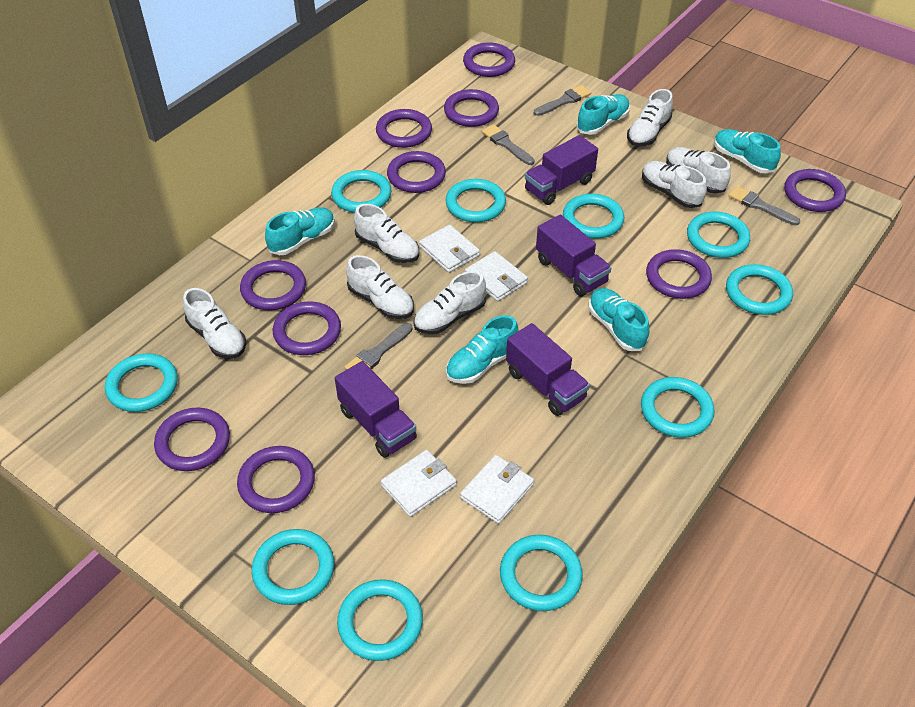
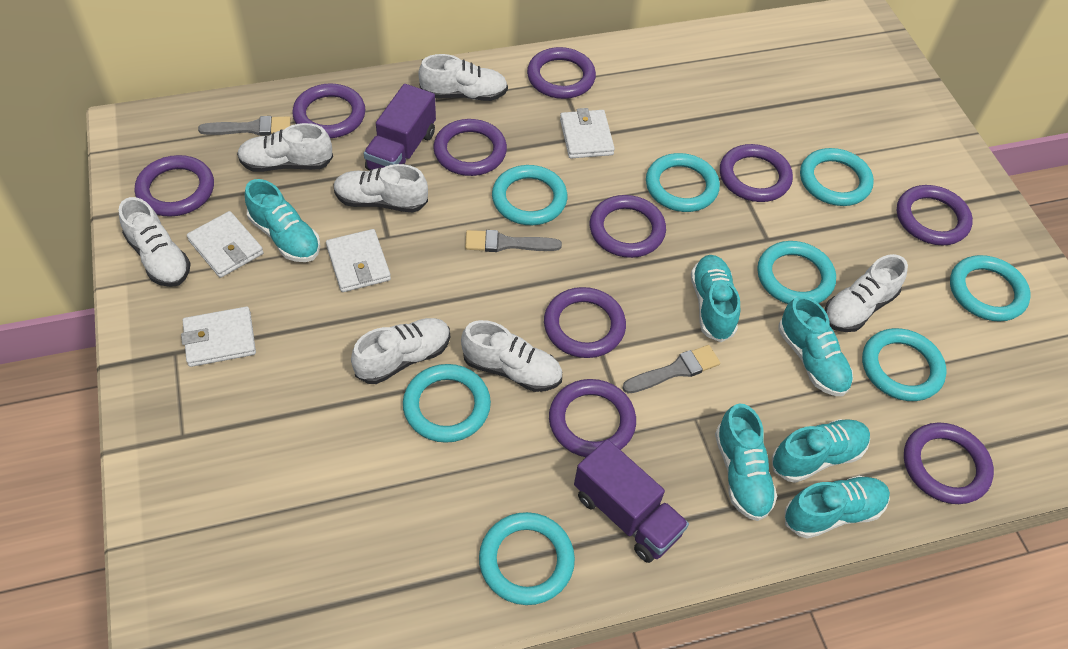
grey brush: 4 -> 3
purple truck: 4 -> 2
turquoise ring: 10 -> 8
turquoise shoe: 5 -> 6

